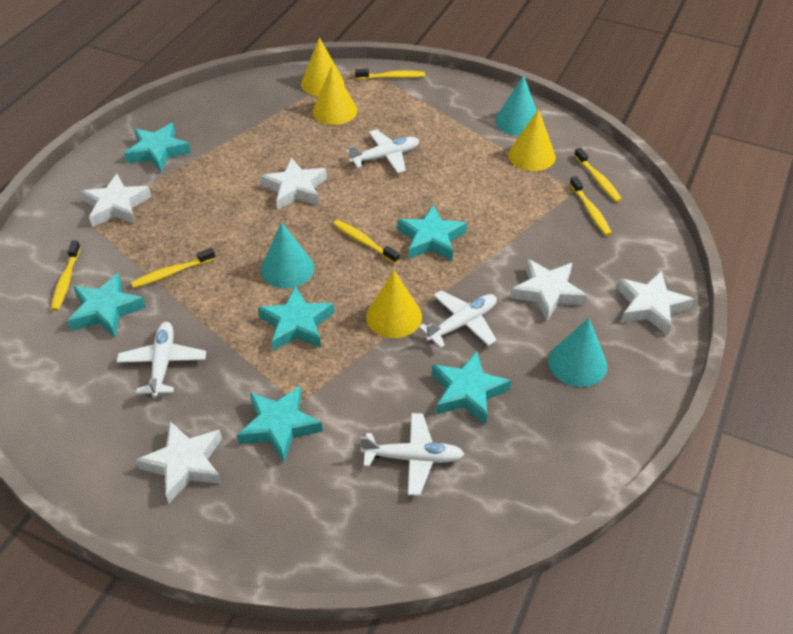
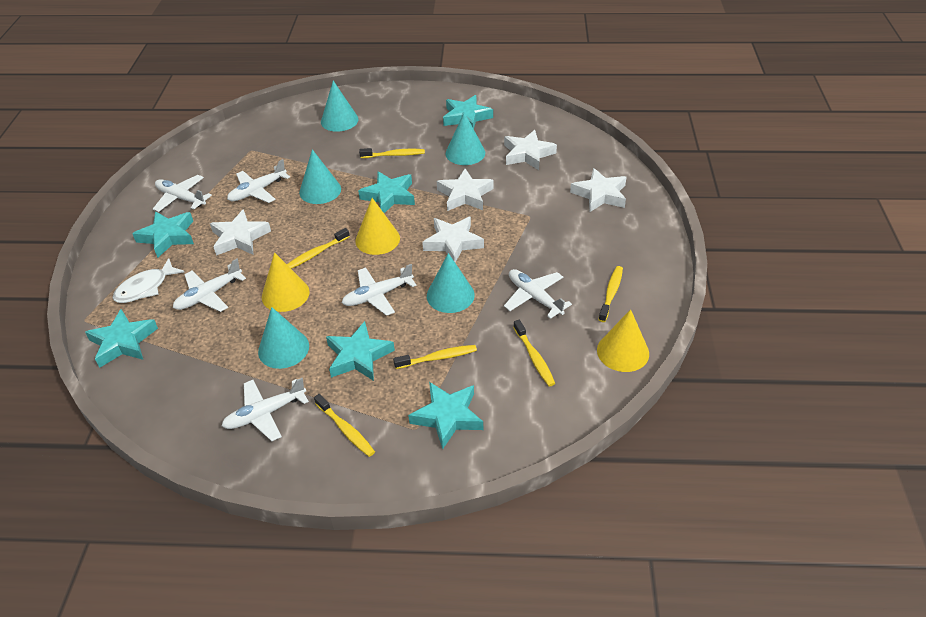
turquoise cone: 3 -> 5
white fish: 0 -> 1
white plane: 4 -> 6
yellow cone: 4 -> 3

